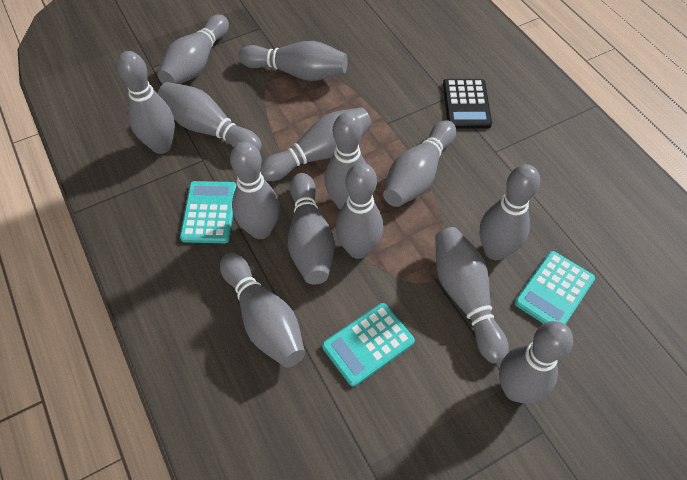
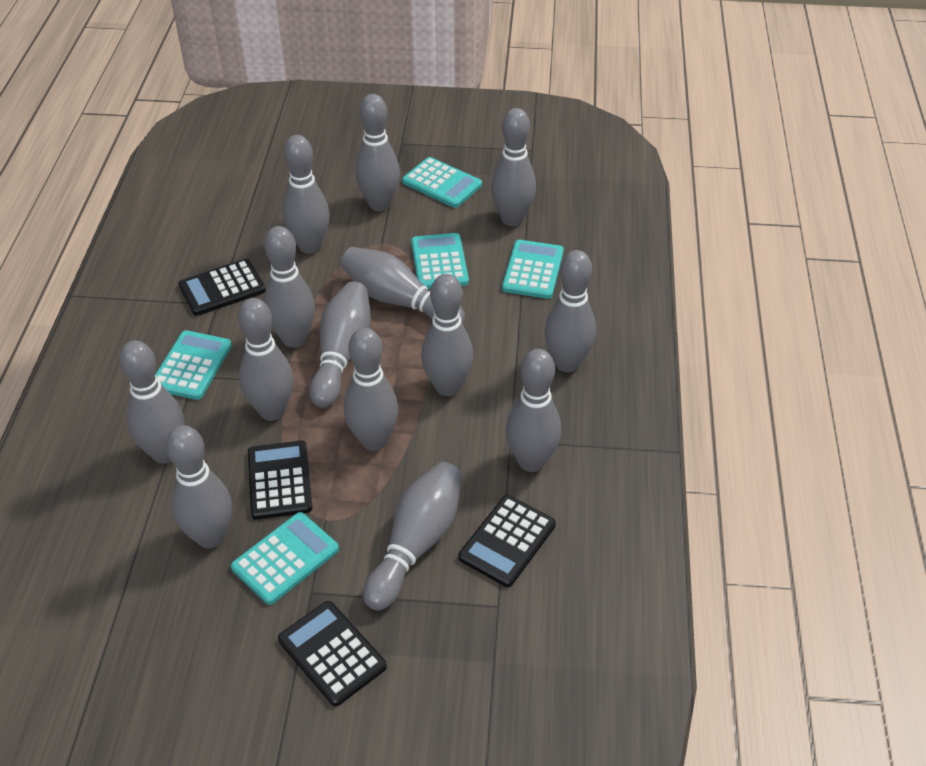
black calculator: 1 -> 4
turquoise calculator: 3 -> 5

